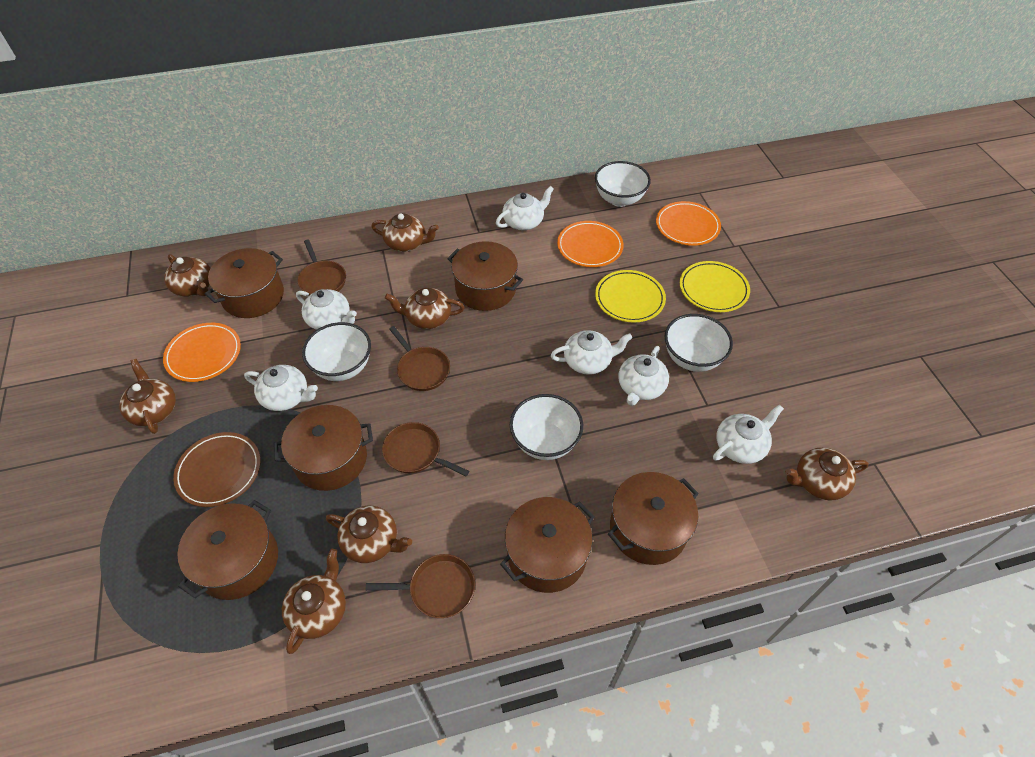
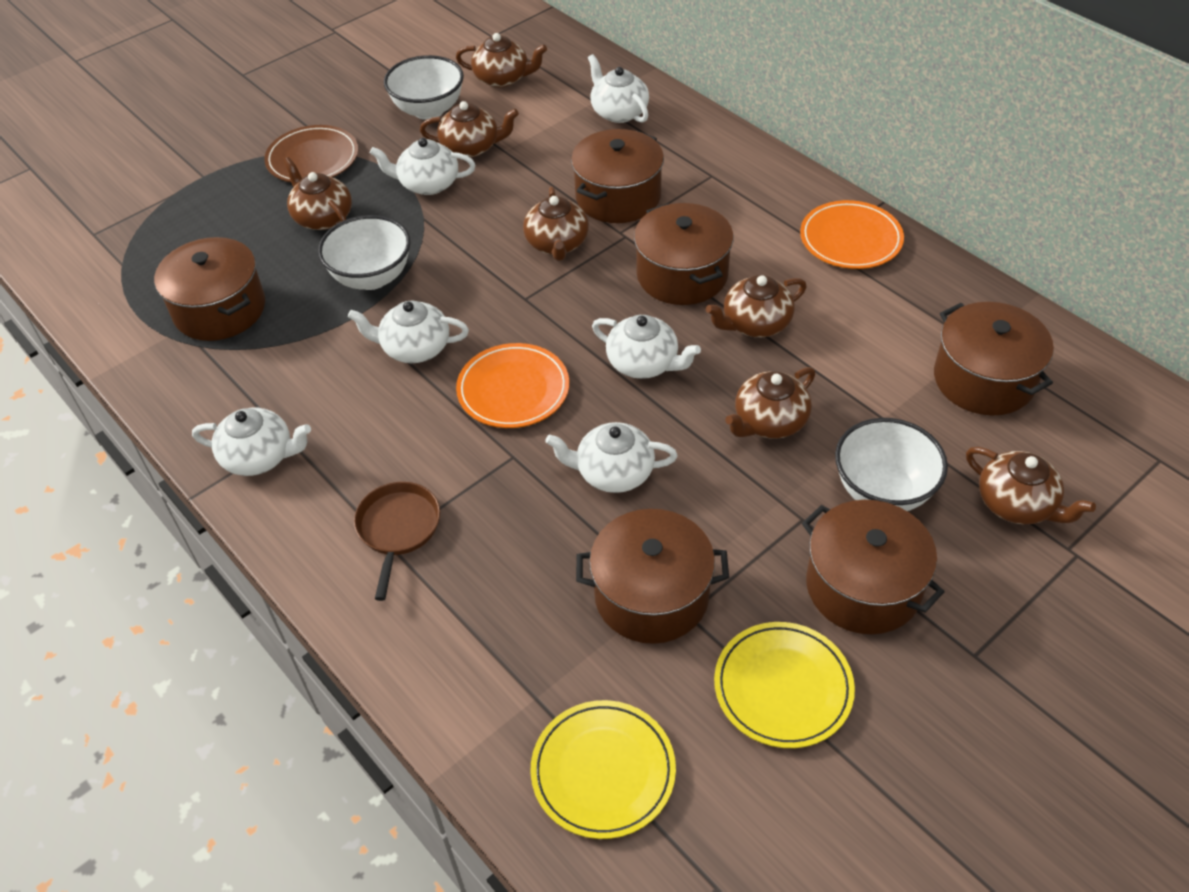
brown pan: 4 -> 1
orange plate: 3 -> 2
white bowl: 4 -> 3

